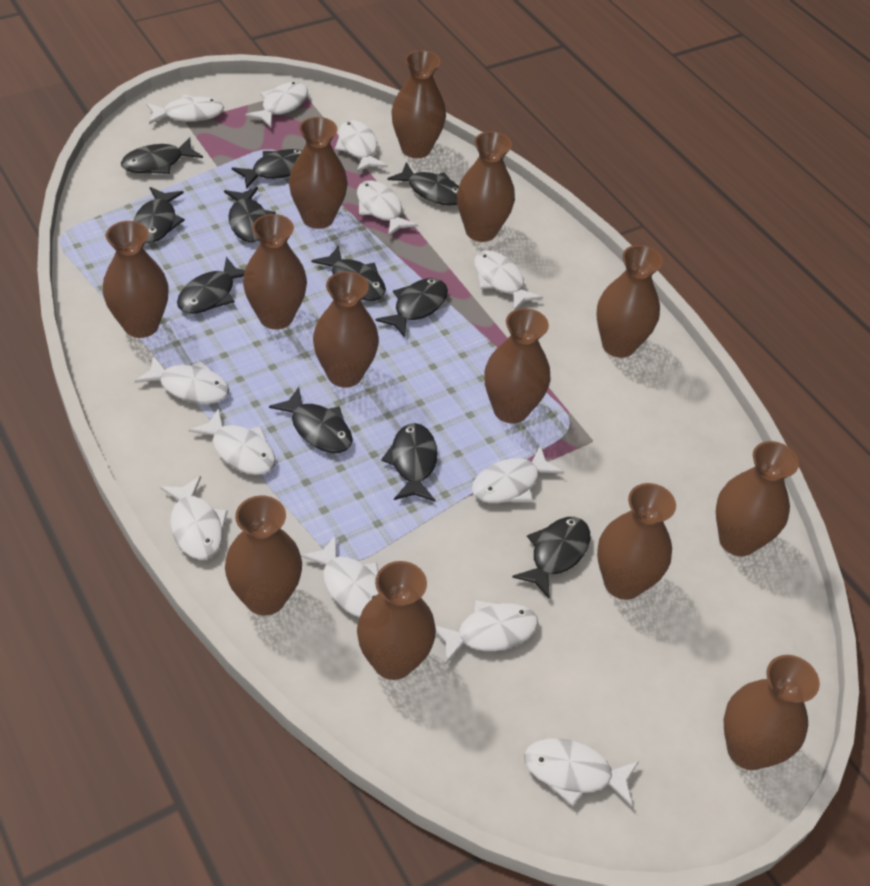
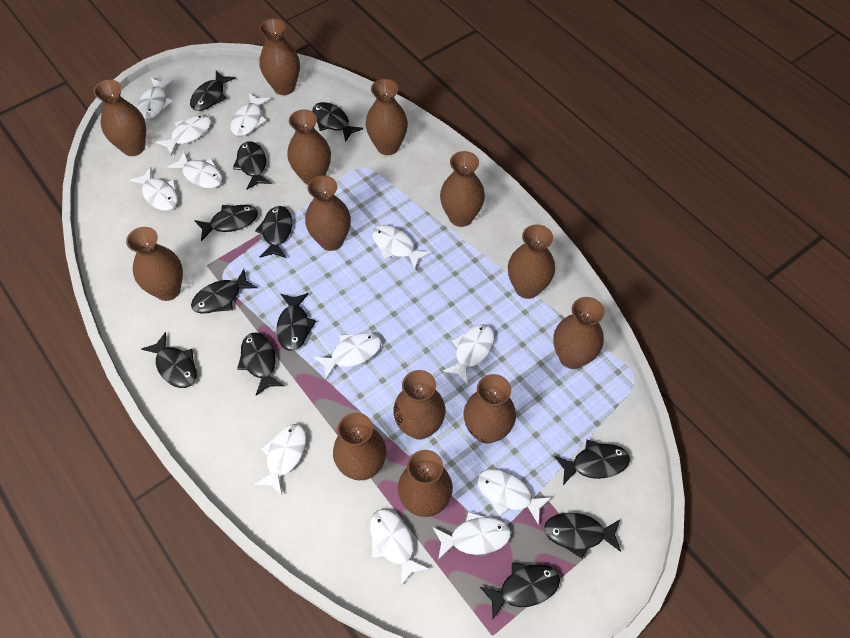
black fish: 11 -> 12

